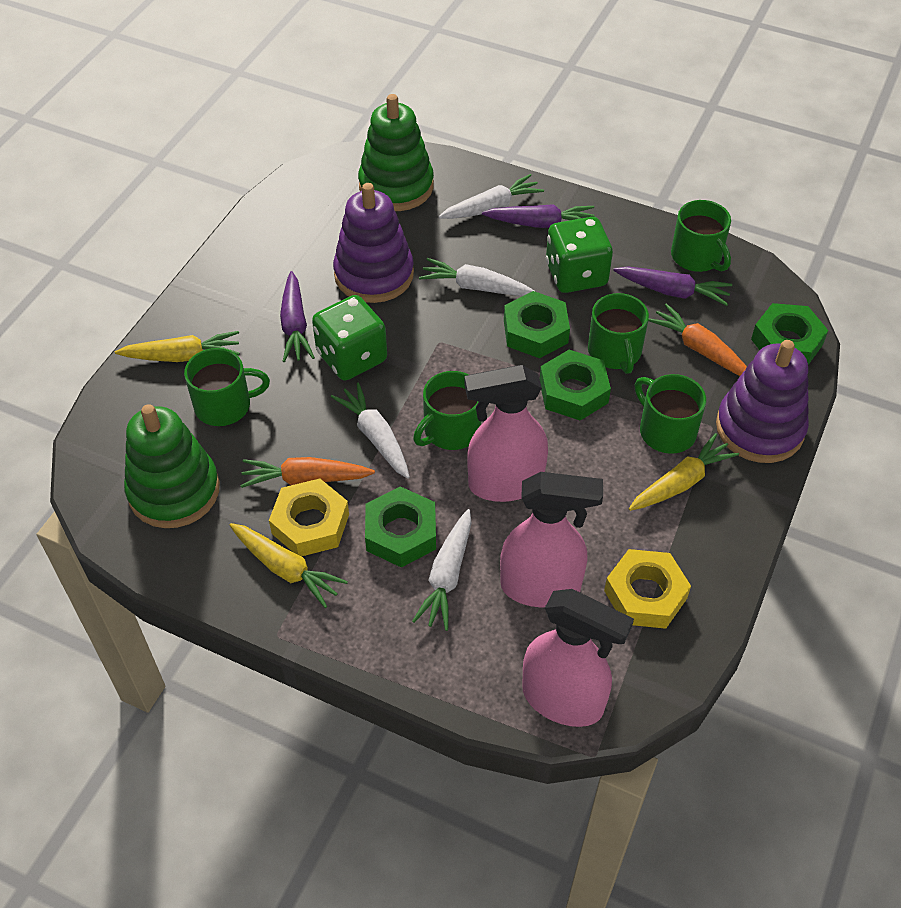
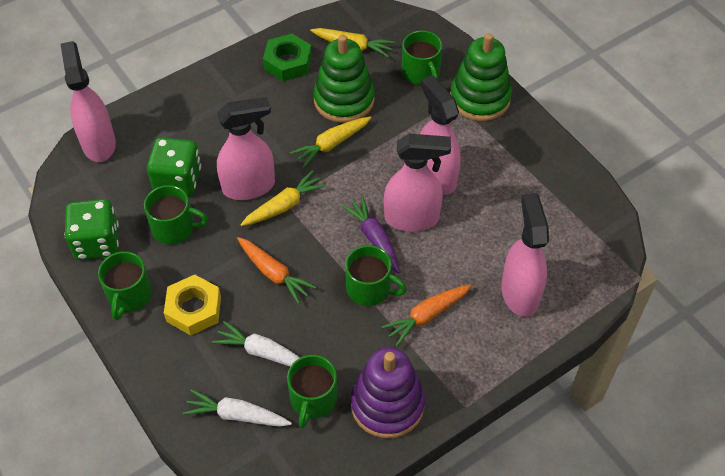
green nut: 4 -> 1
pink spray bottle: 3 -> 5
purple carrot: 3 -> 1
purple stacking toy: 2 -> 1
white carrot: 4 -> 2
yellow nut: 2 -> 1

